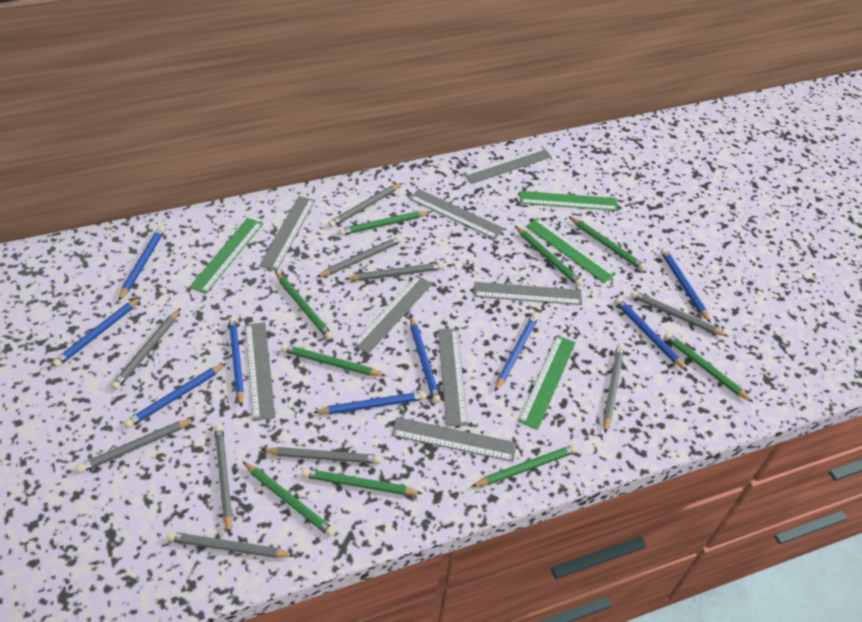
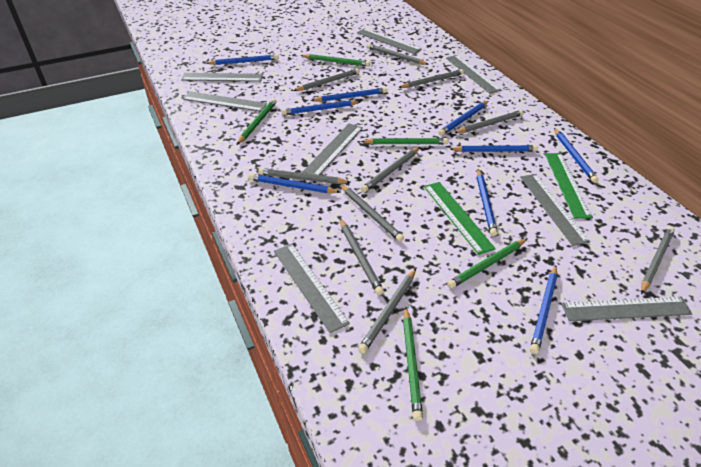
green pencil: 9 -> 5
green ruler: 4 -> 2

